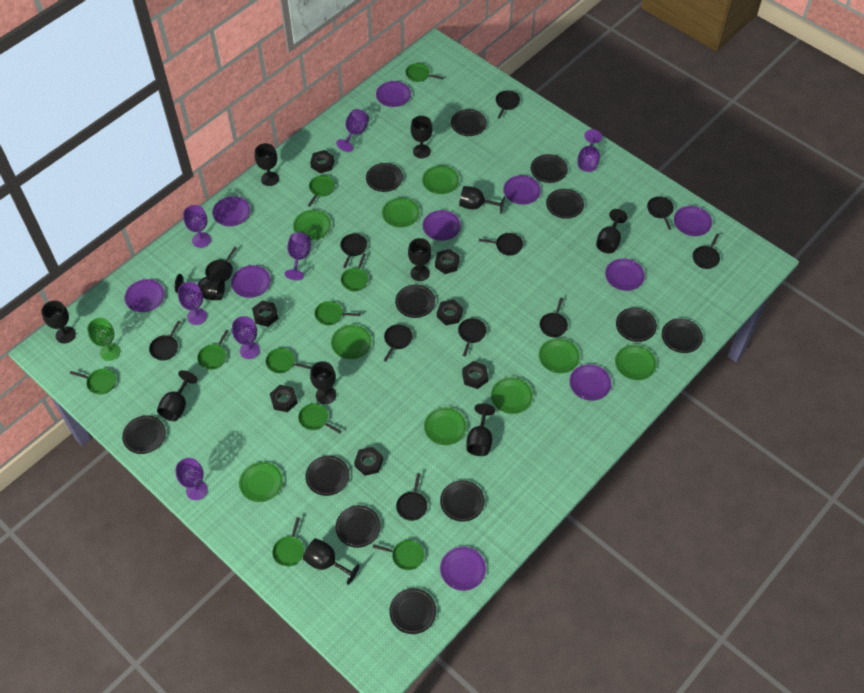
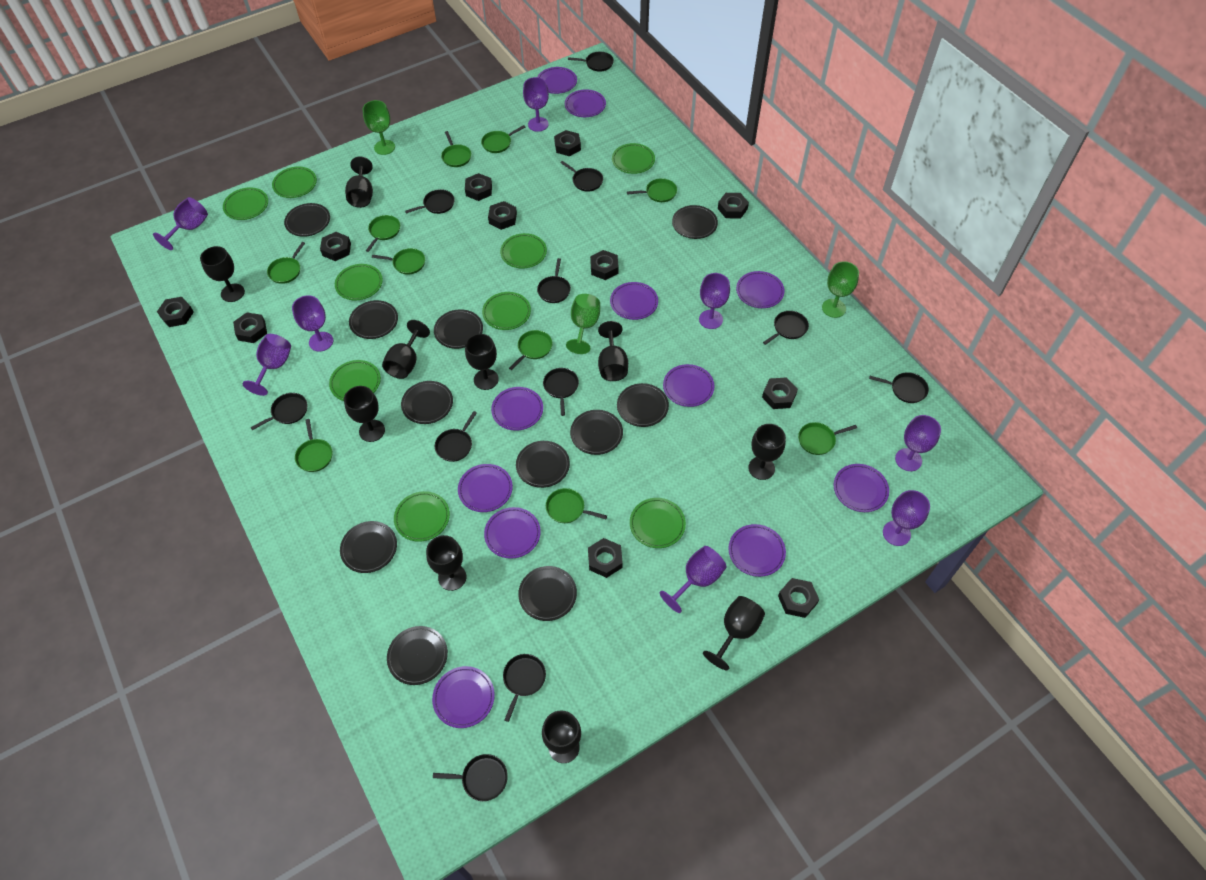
black goblet: 11 -> 10
black nut: 7 -> 11
black plate: 12 -> 11
green goblet: 1 -> 3
purple goblet: 7 -> 8
purple plate: 10 -> 11

